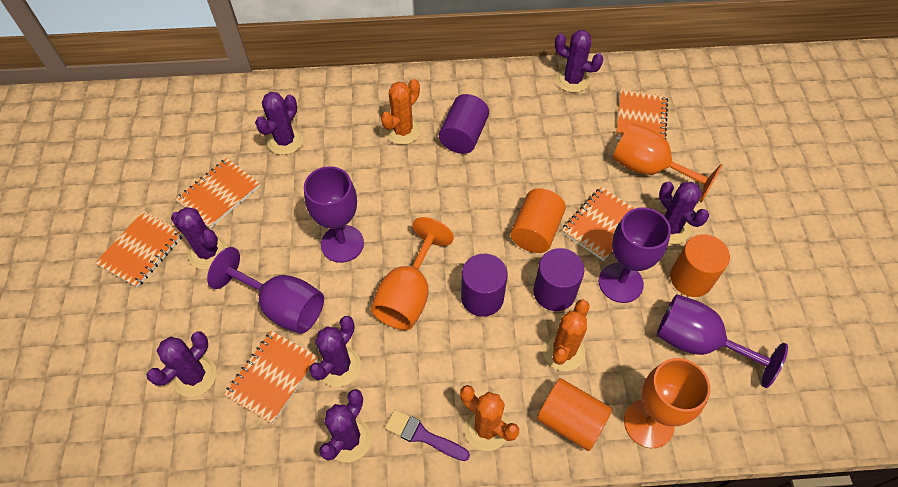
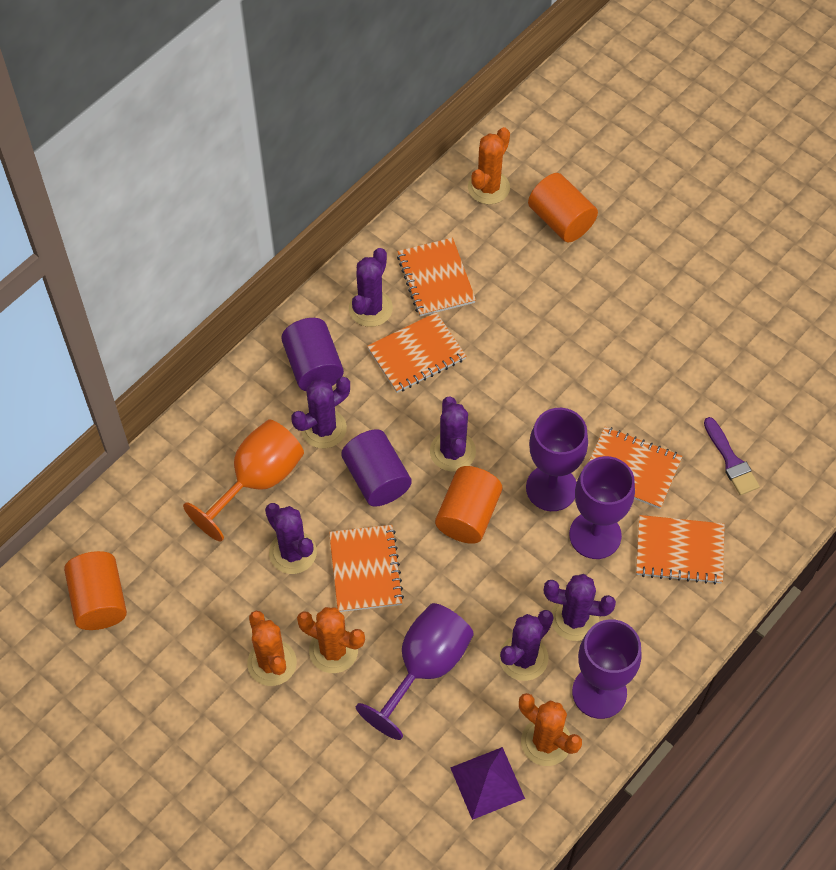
orange cactus: 3 -> 4
orange goblet: 3 -> 1
purple cactus: 7 -> 6
purple cylinder: 3 -> 2
purple pyramid: 0 -> 1

